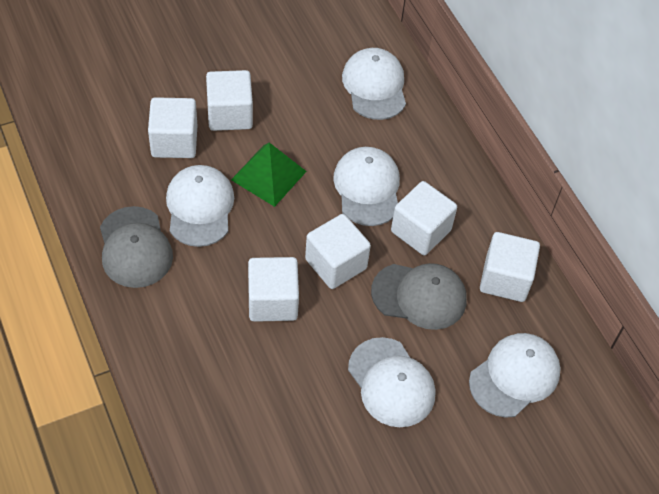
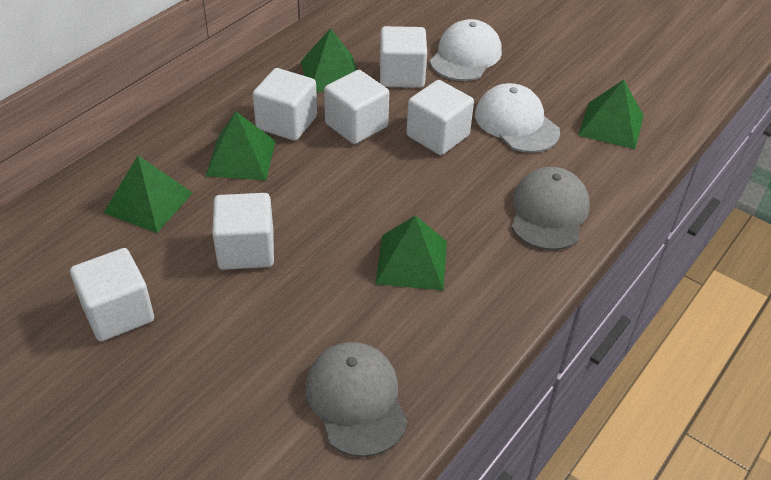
green pyramid: 1 -> 5
white cap: 5 -> 2

